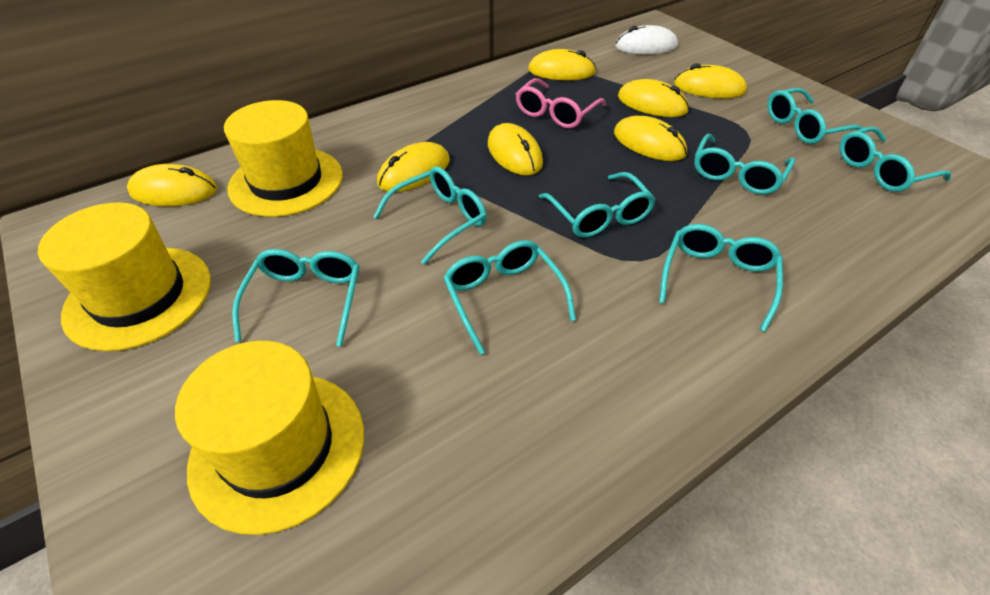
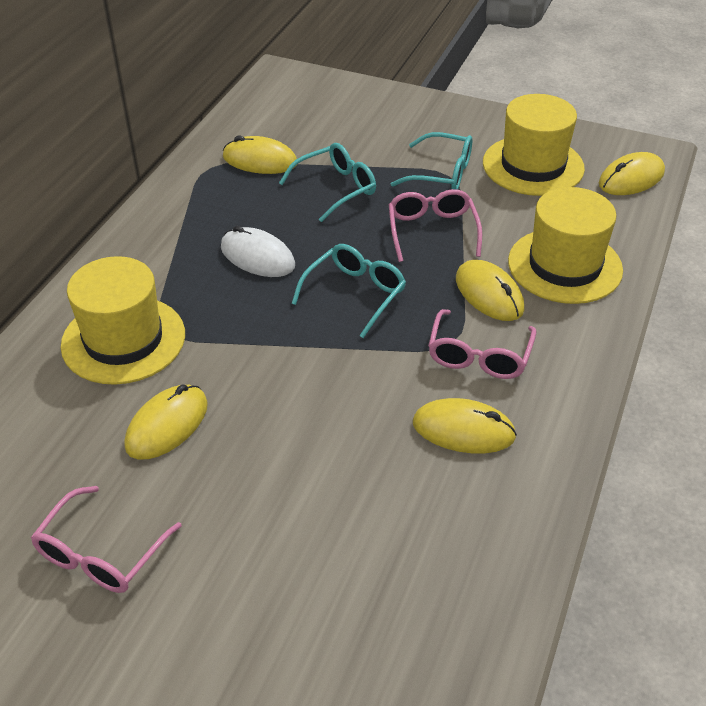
pink glasses: 1 -> 3
turquoise glasses: 8 -> 3
yellow mouse: 7 -> 5

